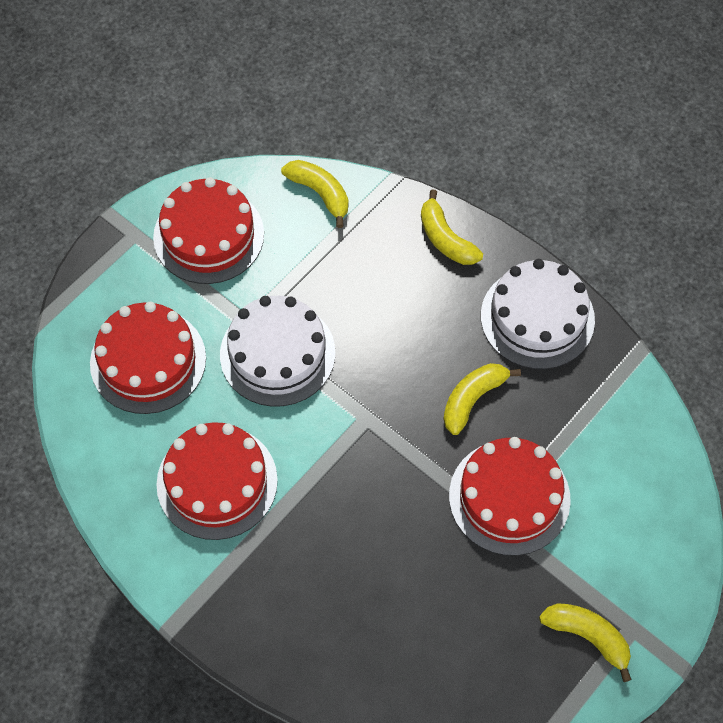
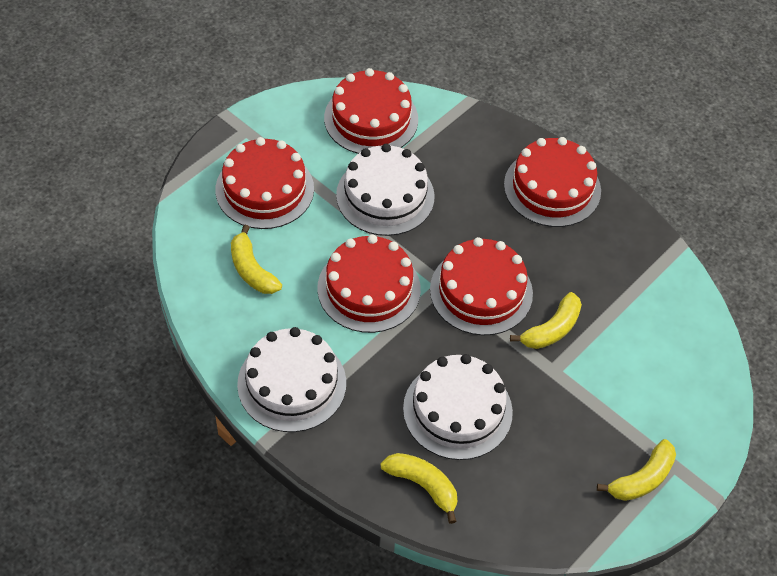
red cake: 4 -> 5
white cake: 2 -> 3

